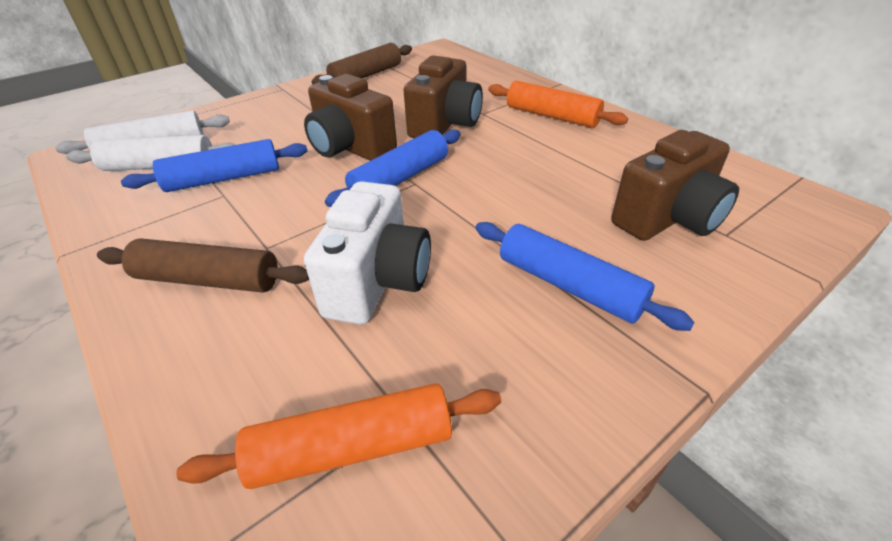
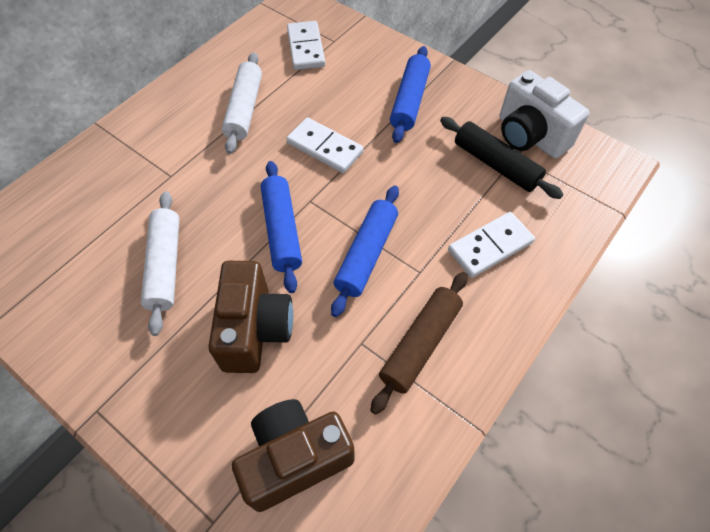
black rolling pin: 0 -> 1
brown camera: 3 -> 2
brown rolling pin: 2 -> 1
orange rolling pin: 2 -> 0
white domino: 0 -> 3

